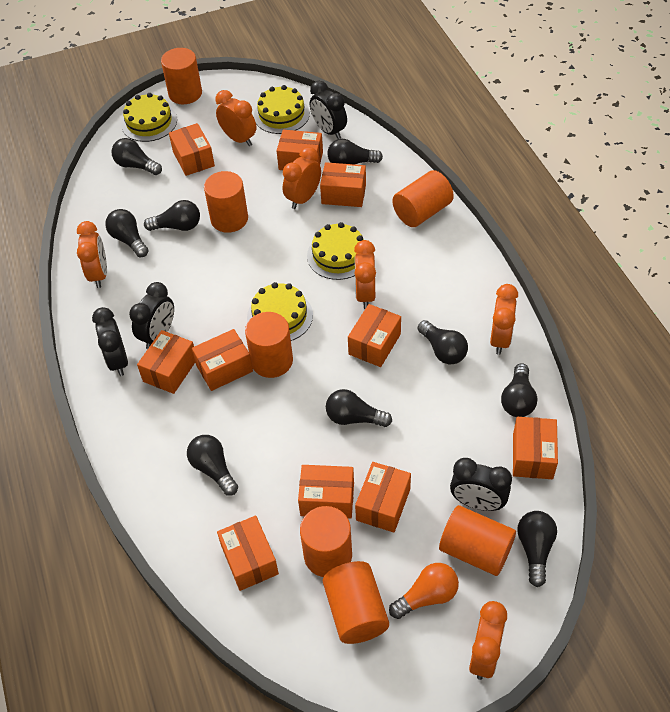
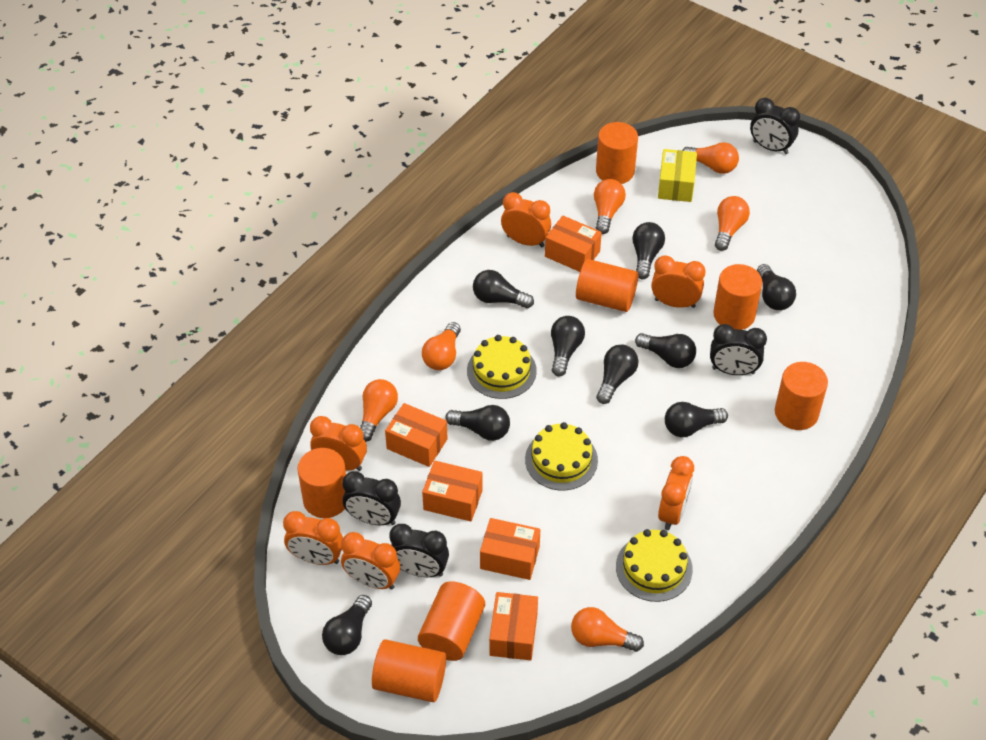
orange box: 10 -> 5
orange light bulb: 1 -> 6
yellow box: 0 -> 1
yellow cake: 4 -> 3

